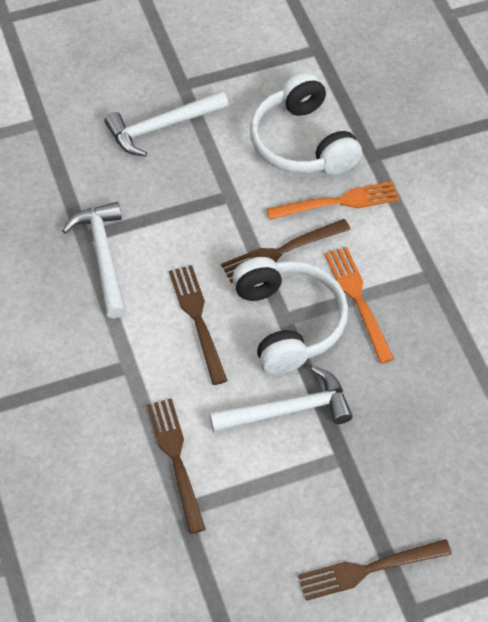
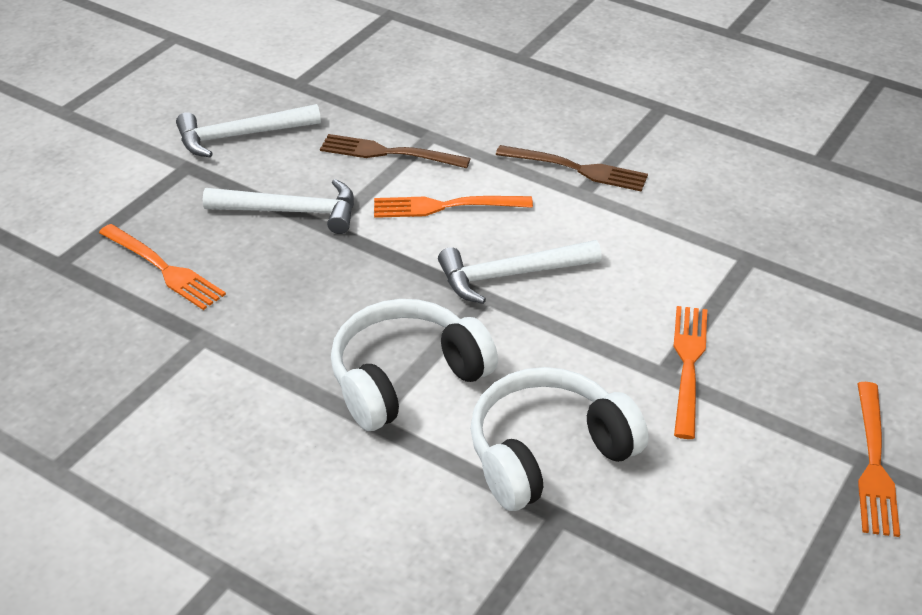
brown fork: 4 -> 2
orange fork: 2 -> 4

